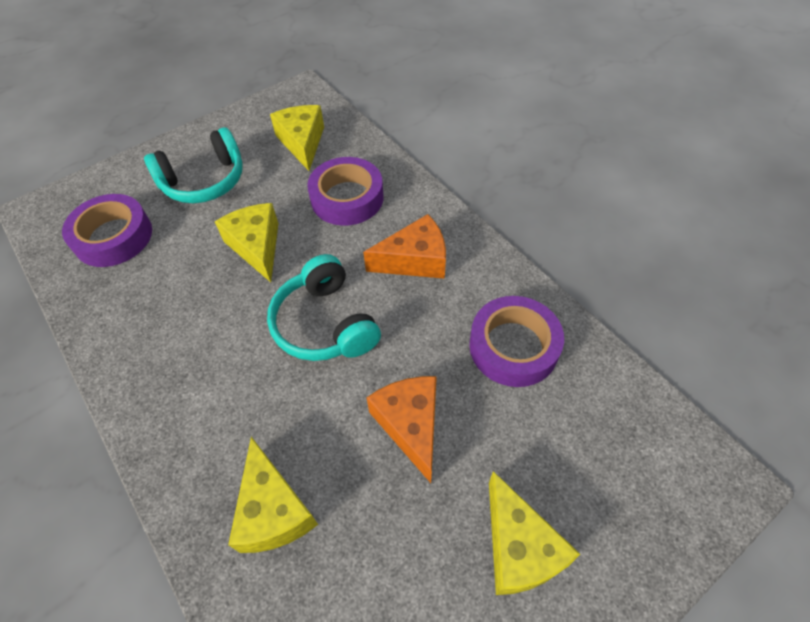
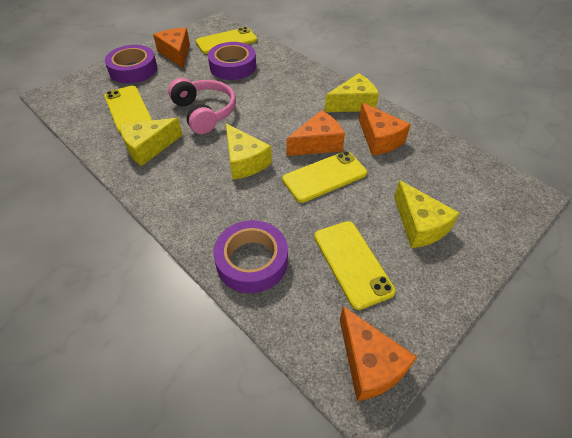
orange cheese: 2 -> 4
pink headphones: 0 -> 1
turquoise headphones: 2 -> 0
yellow phone: 0 -> 4

